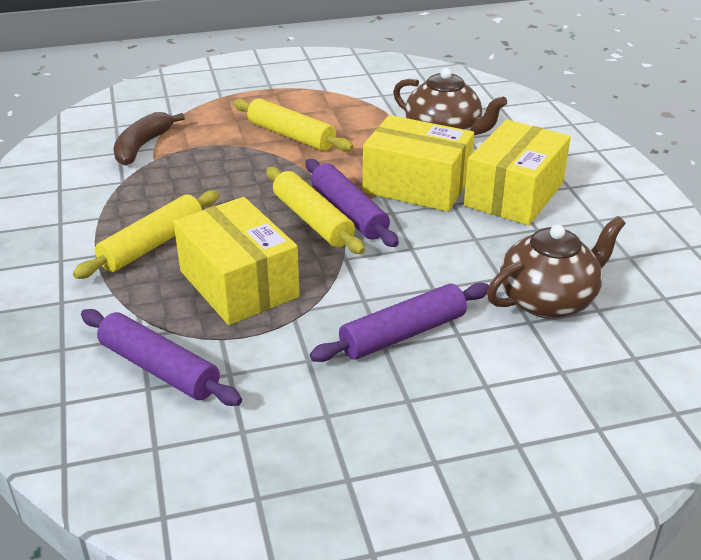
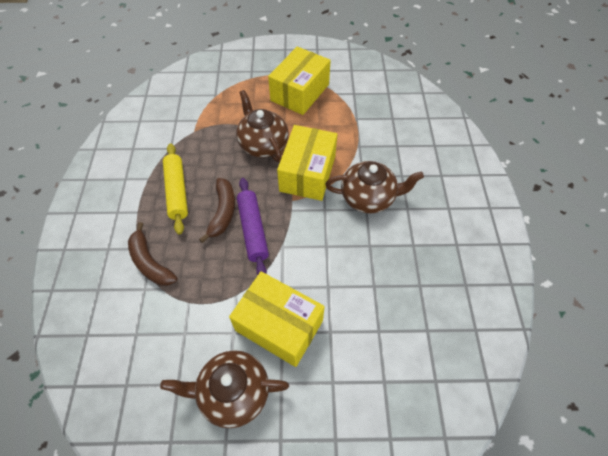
brown banana: 1 -> 2
brown teapot: 2 -> 3
purple rolling pin: 3 -> 1
yellow rolling pin: 3 -> 1

